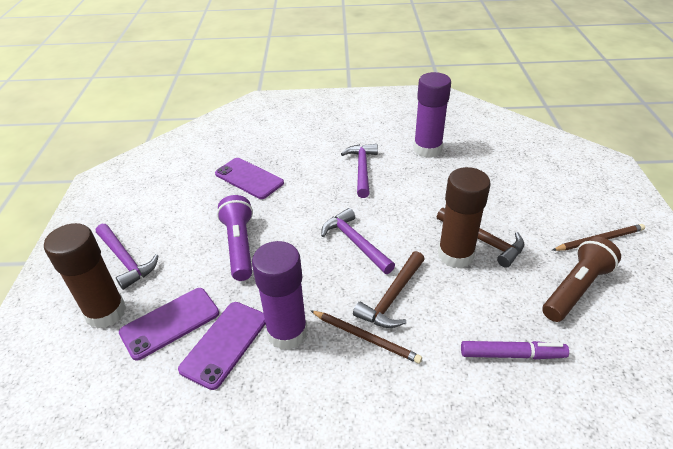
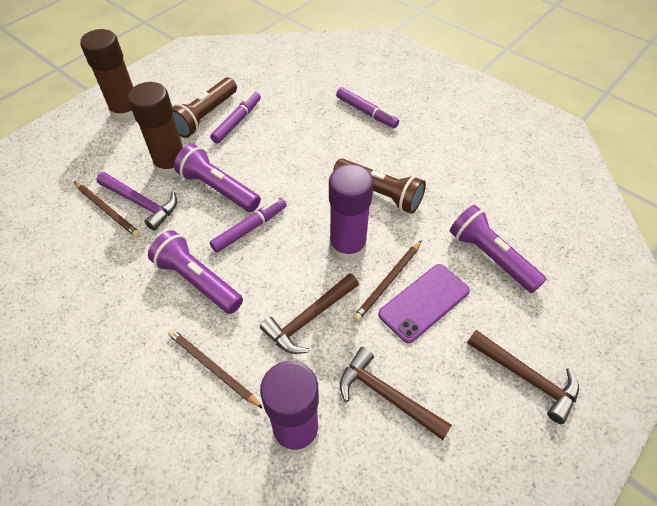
brown flashlight: 1 -> 2
brown hammer: 2 -> 3
brown pencil: 2 -> 3
purple flashlight: 1 -> 3
purple hammer: 3 -> 1
purple marker: 1 -> 3
purple phone: 3 -> 1

